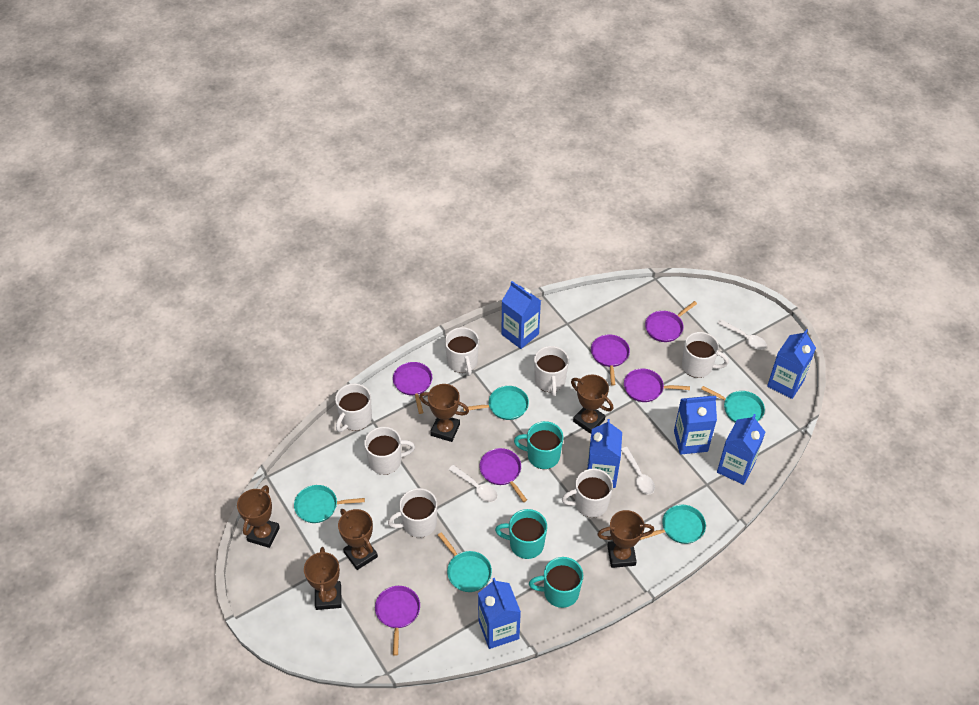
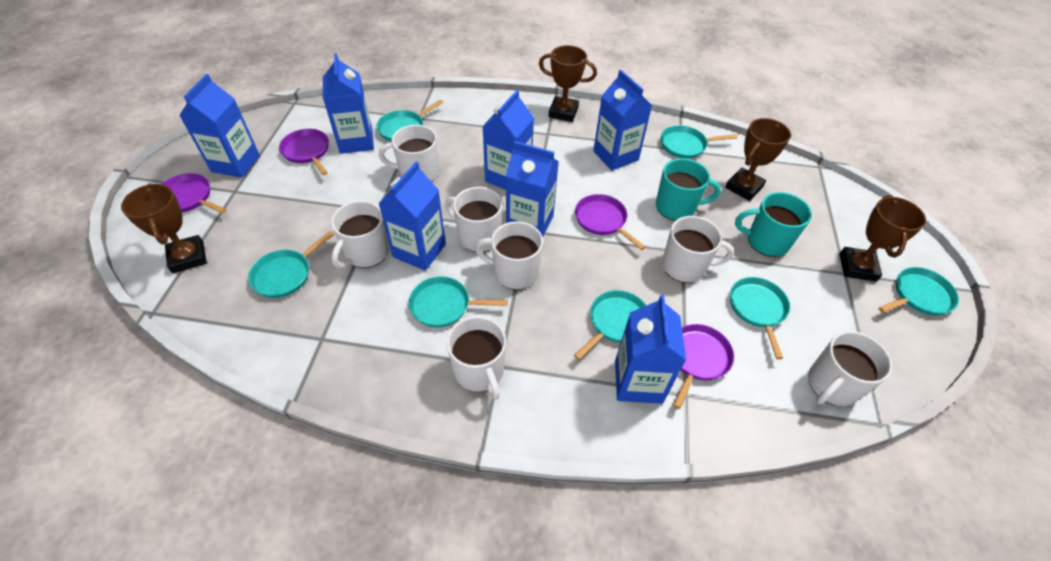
blue carton: 6 -> 7
brown trophy: 6 -> 4
purple pan: 6 -> 4
turquoise mug: 3 -> 2
turquoise pan: 5 -> 7
white spoon: 3 -> 0

